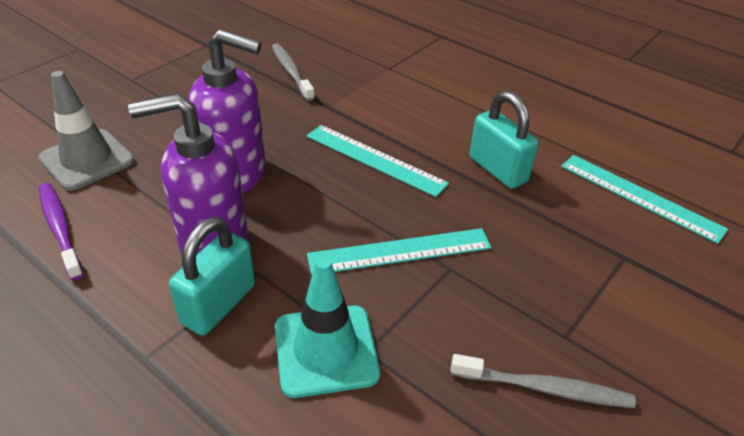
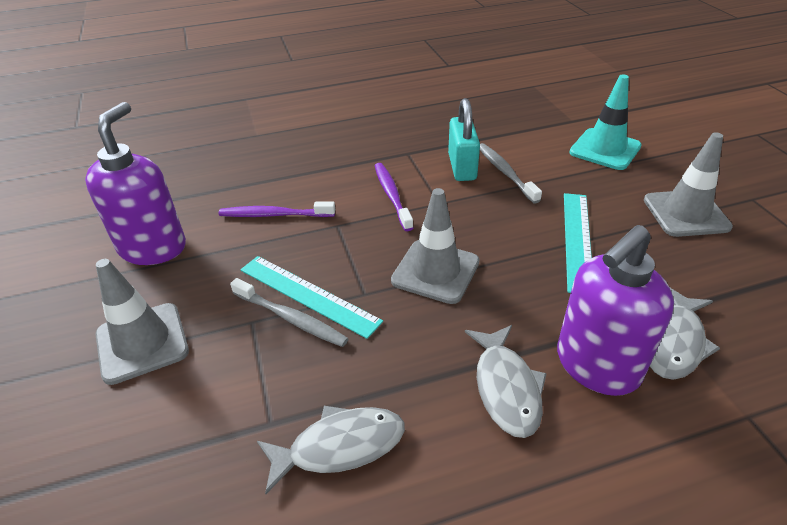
grey fish: 0 -> 3
grey traffic cone: 1 -> 3
purple toothbrush: 1 -> 2
turquoise padlock: 2 -> 1
turquoise ruler: 3 -> 2

